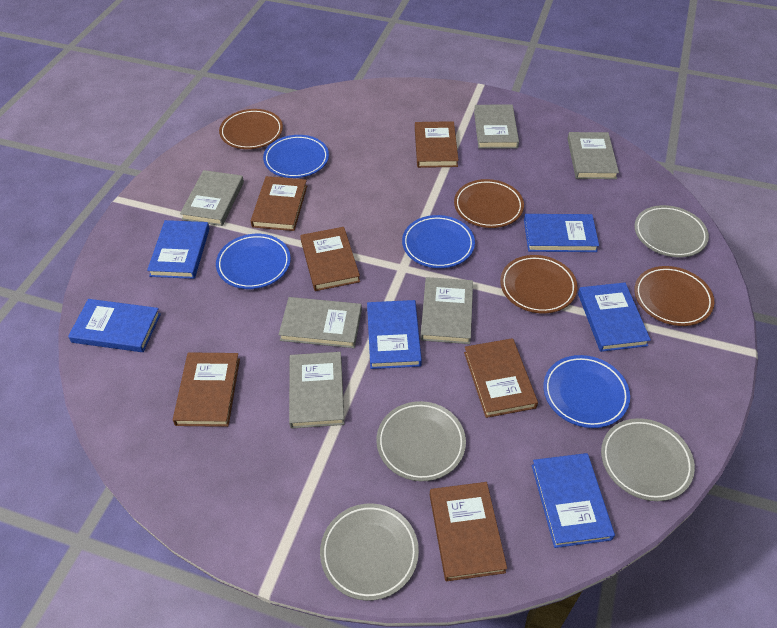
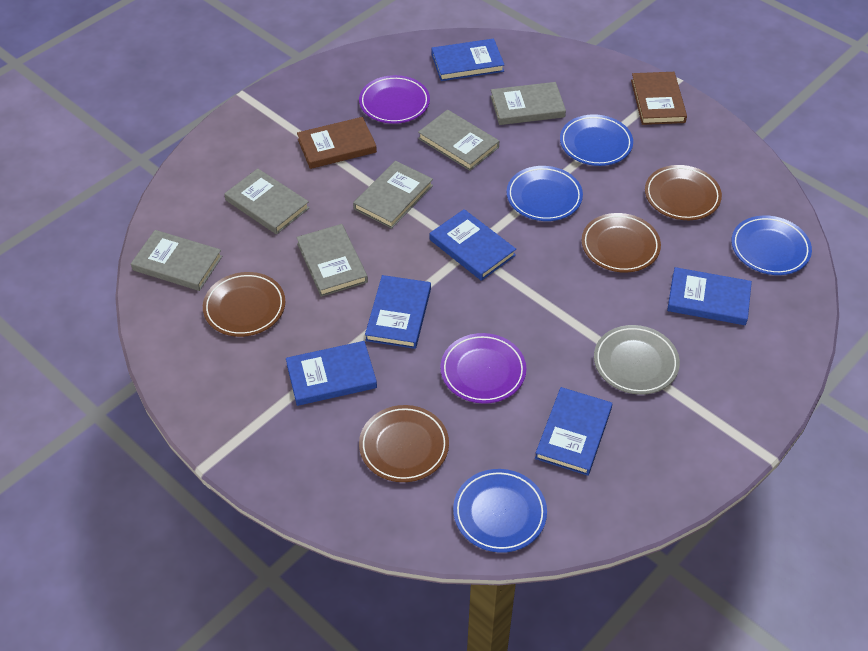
brown book: 6 -> 2
grey plate: 4 -> 1
purple plate: 0 -> 2

